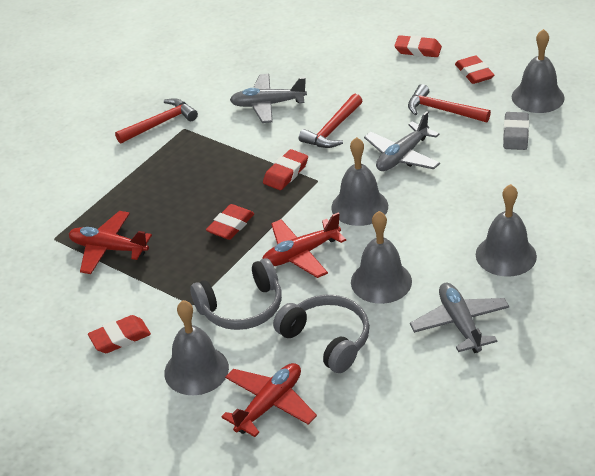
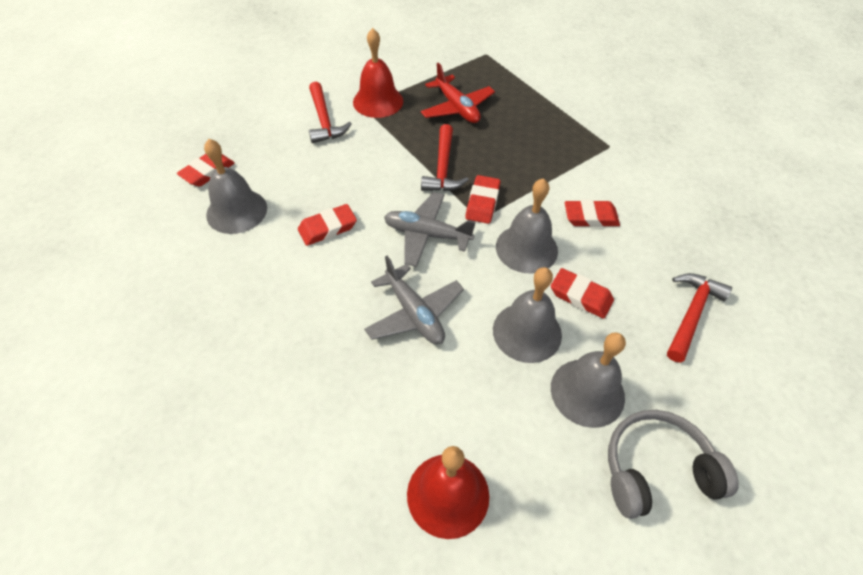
grey bell: 5 -> 4
grey eraser: 1 -> 0
grey headphones: 2 -> 1
grey plane: 3 -> 2
red bell: 0 -> 2
red plane: 3 -> 1

